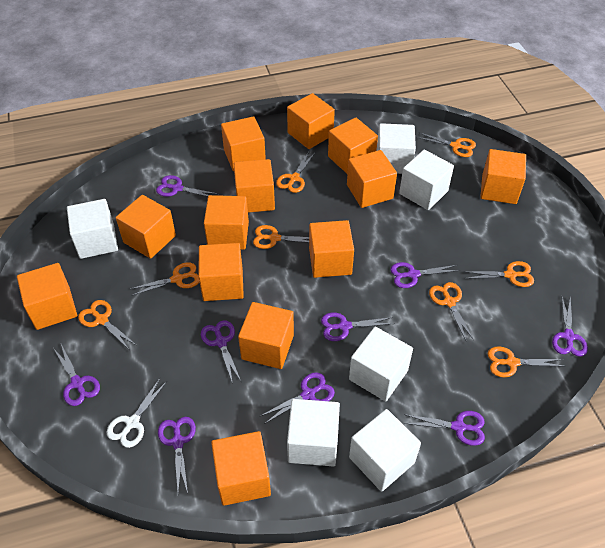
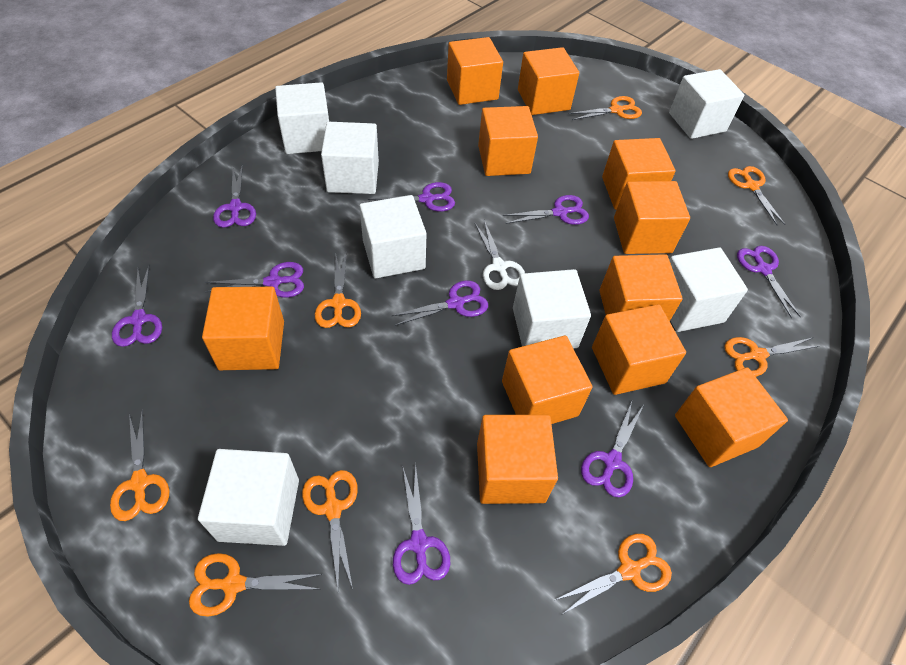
orange cube: 13 -> 11
white cube: 6 -> 7

